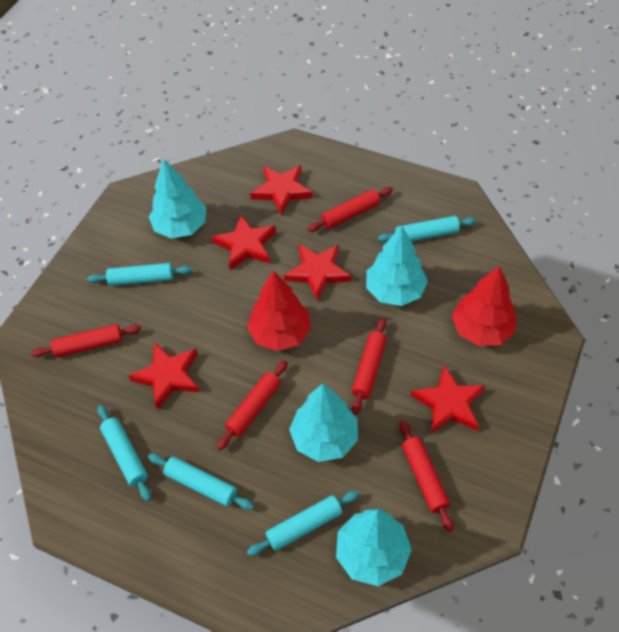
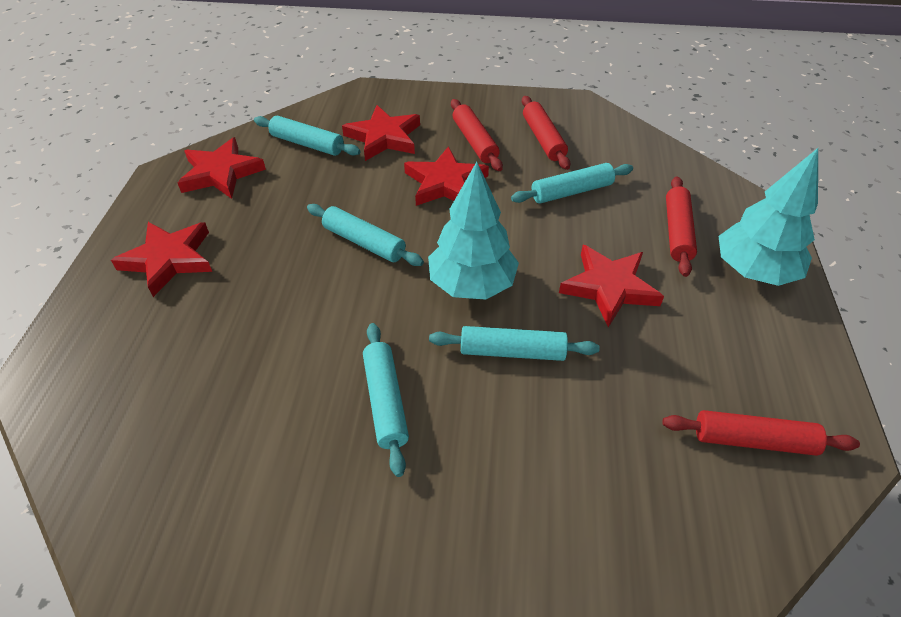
red rolling pin: 5 -> 4
red tree: 2 -> 0
turquoise tree: 4 -> 2

